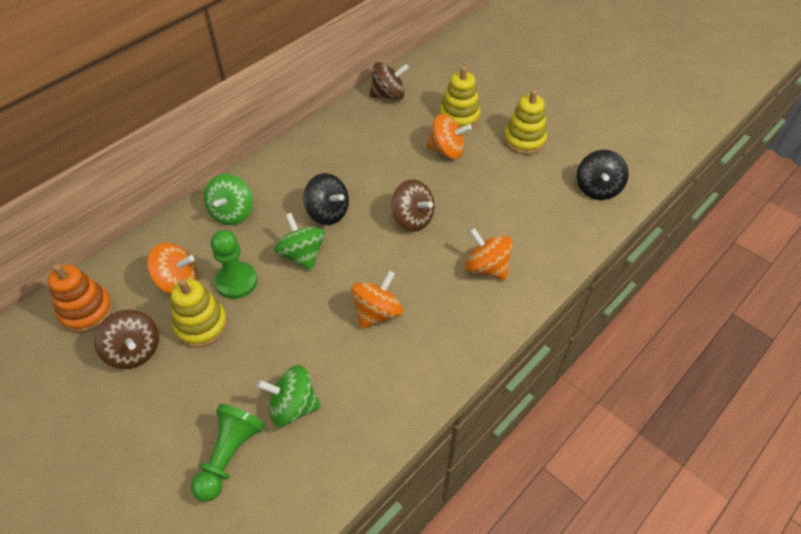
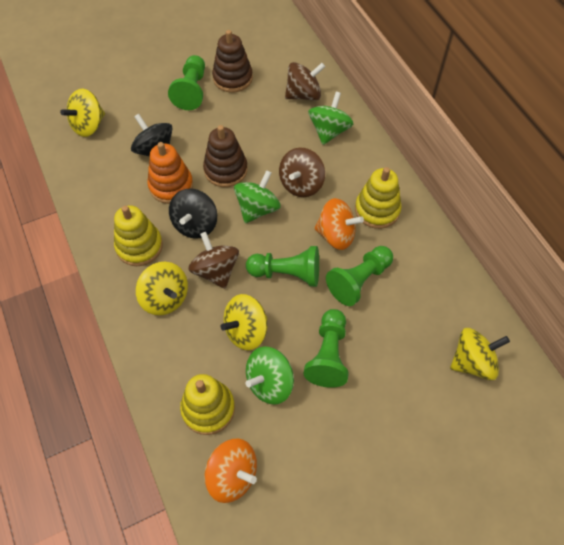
brown stacking toy: 0 -> 2
green pawn: 2 -> 4
orange spinning top: 4 -> 2
yellow spinning top: 0 -> 4

